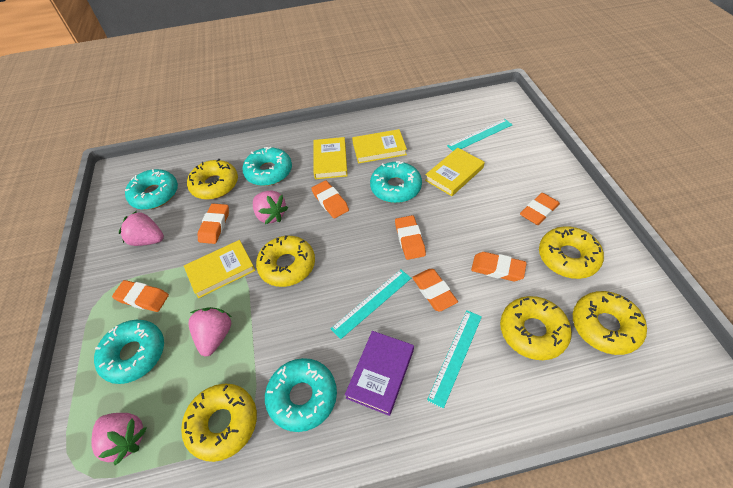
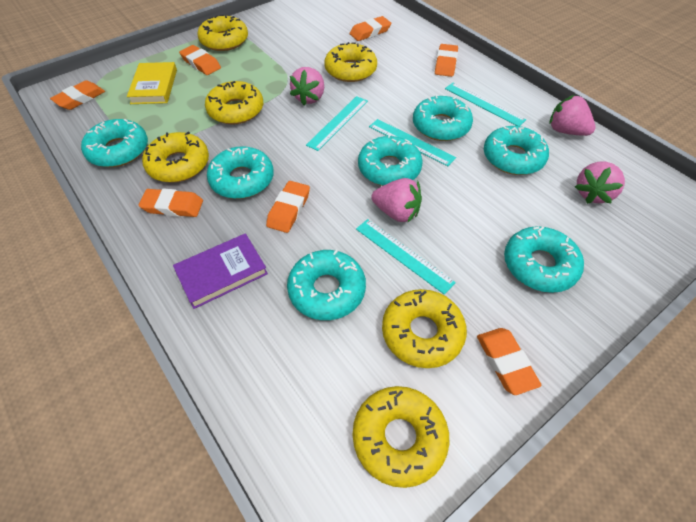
turquoise donut: 5 -> 7
turquoise ruler: 3 -> 4
yellow book: 4 -> 1

